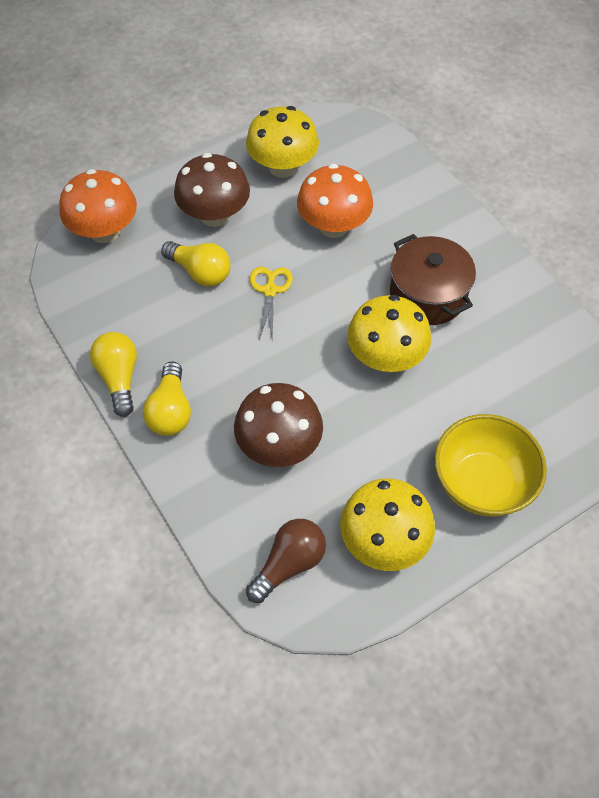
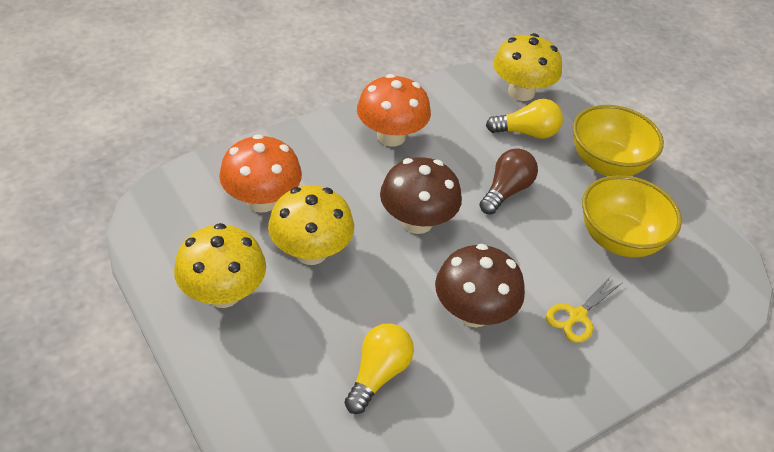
brown pot: 1 -> 0
yellow bowl: 1 -> 2
yellow light bulb: 3 -> 2

